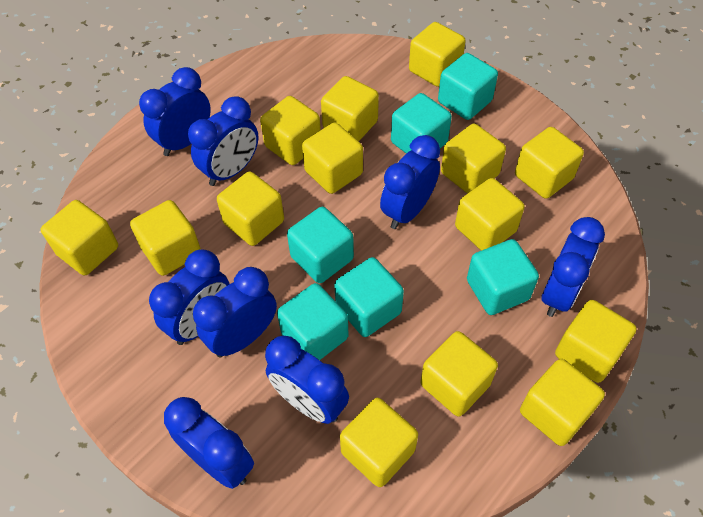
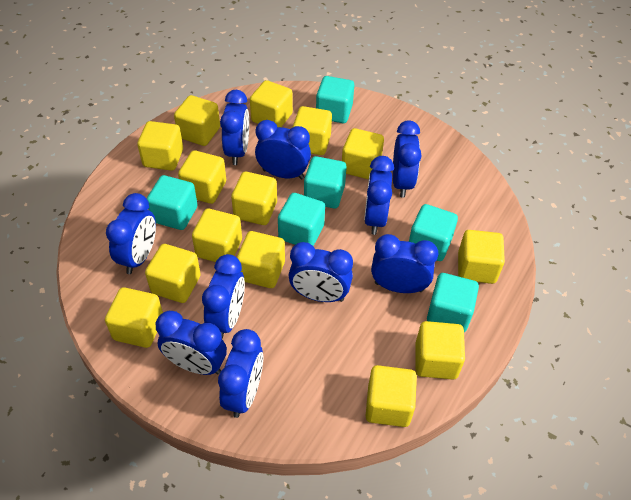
blue clock: 8 -> 10

